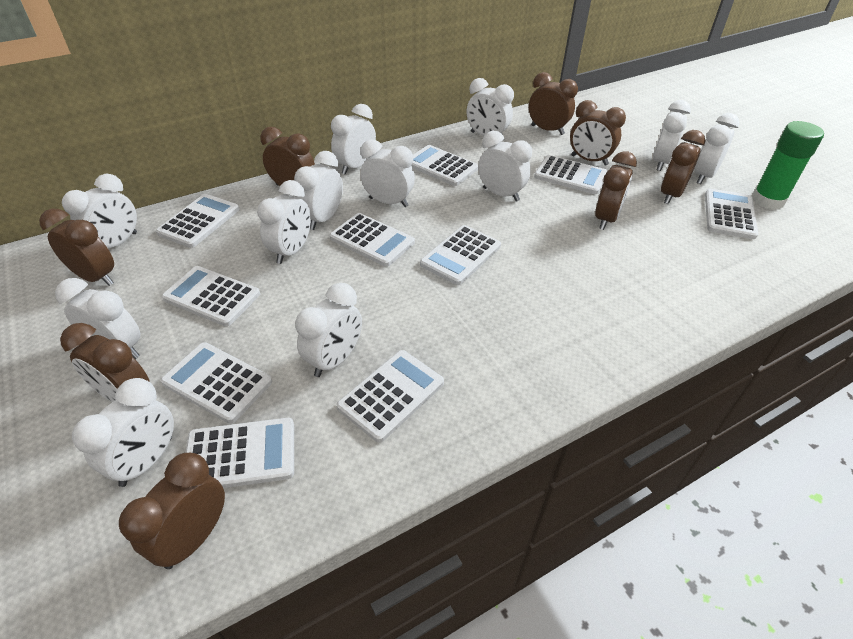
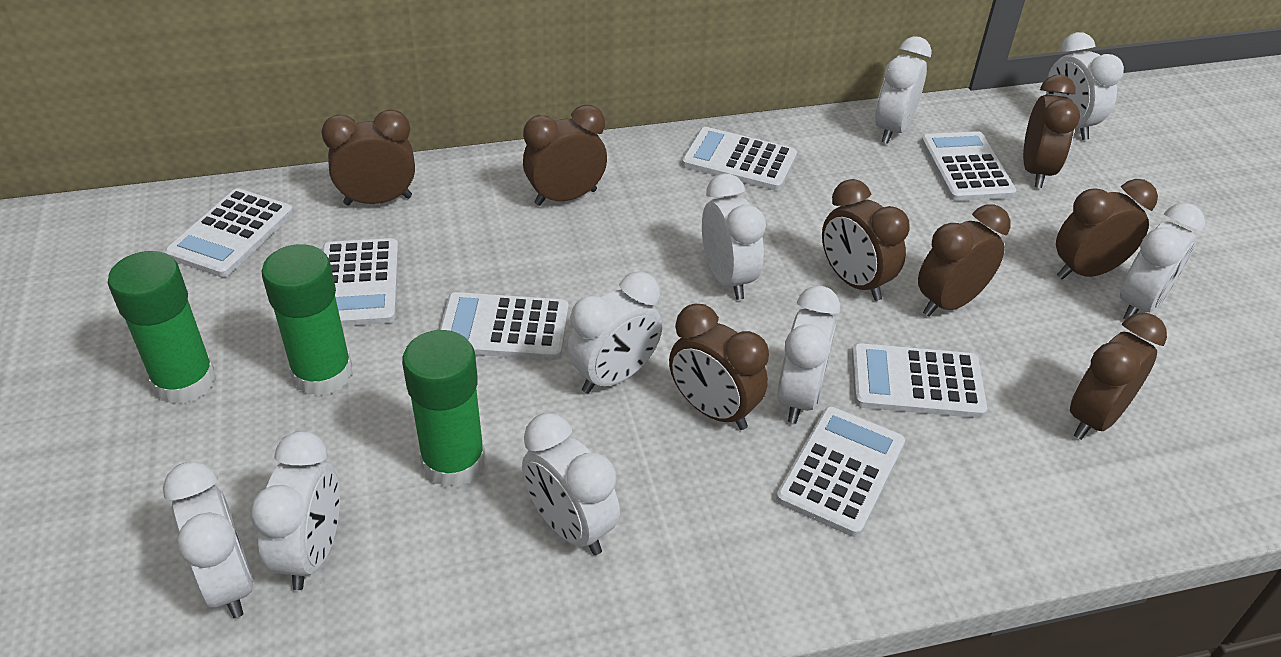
green glue stick: 1 -> 3
white calculator: 10 -> 7
white clock: 12 -> 9

